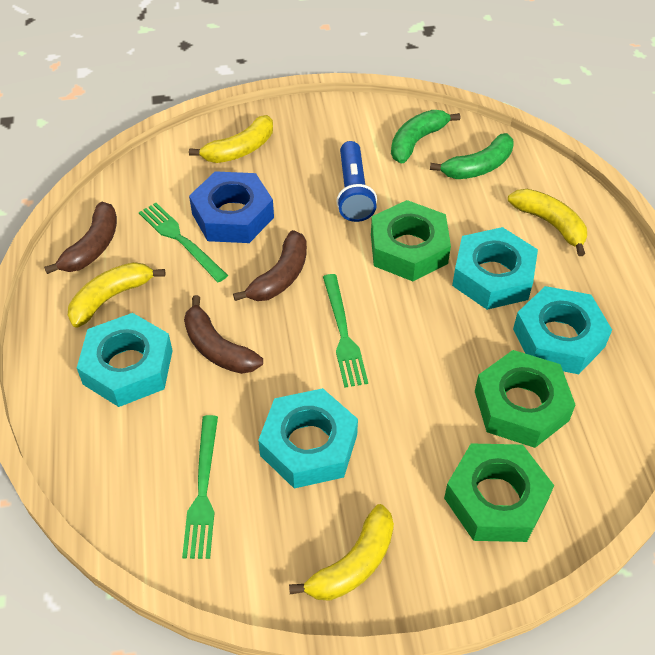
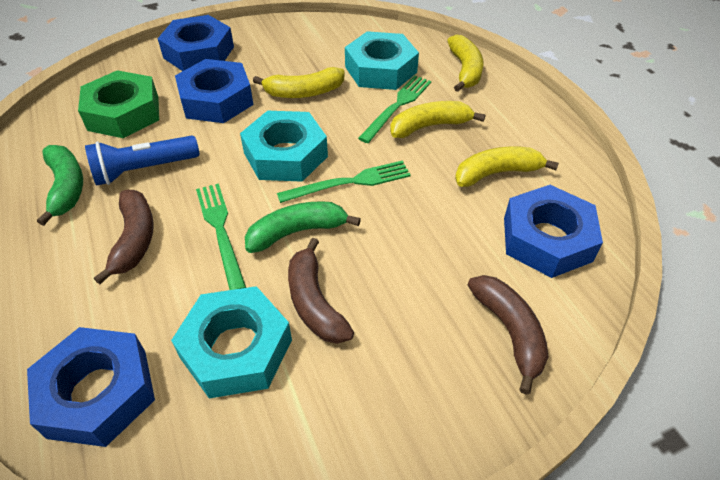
blue nut: 1 -> 4
green nut: 3 -> 1
turquoise nut: 4 -> 3

